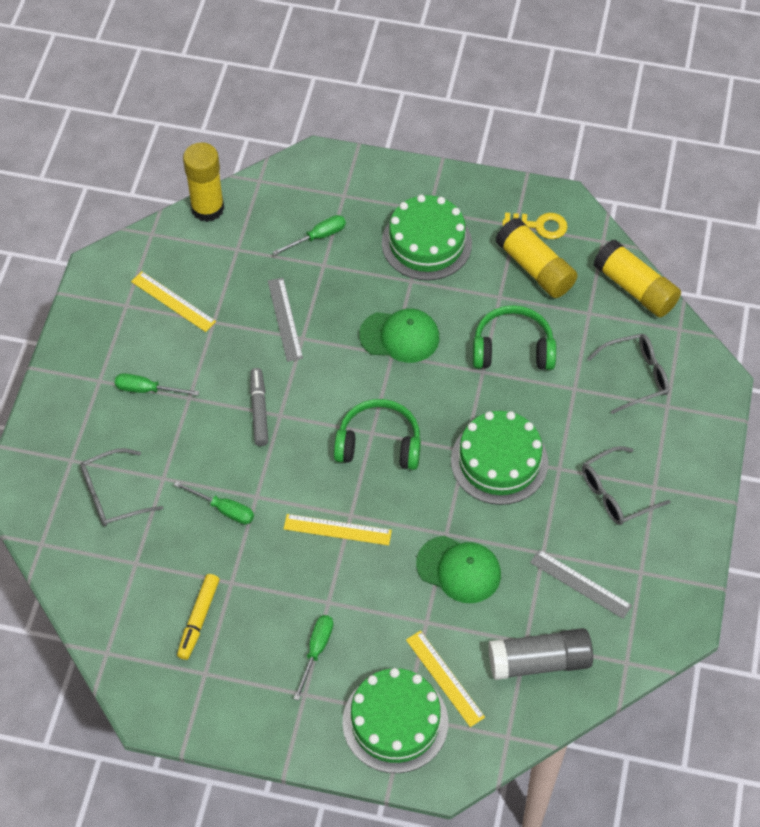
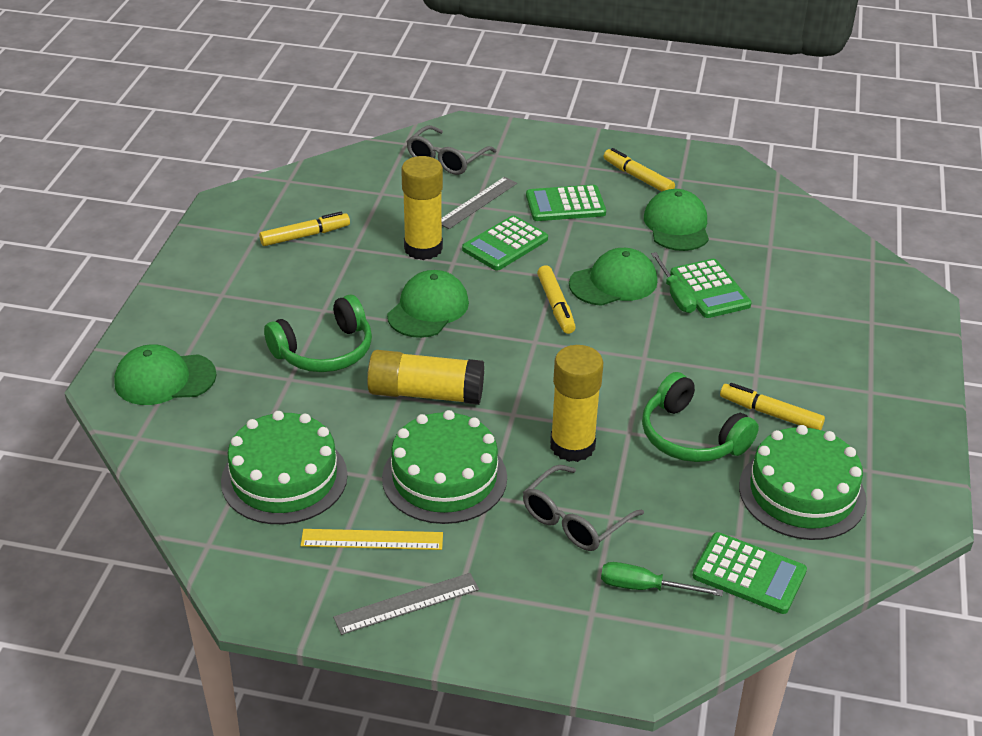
green calculator: 0 -> 4
green cap: 2 -> 4
green screwdriver: 4 -> 2
grey glasses: 3 -> 2
grey glue stick: 1 -> 0
grey marker: 1 -> 0
yellow key: 1 -> 0
yellow marker: 1 -> 4
yellow ruler: 3 -> 1

